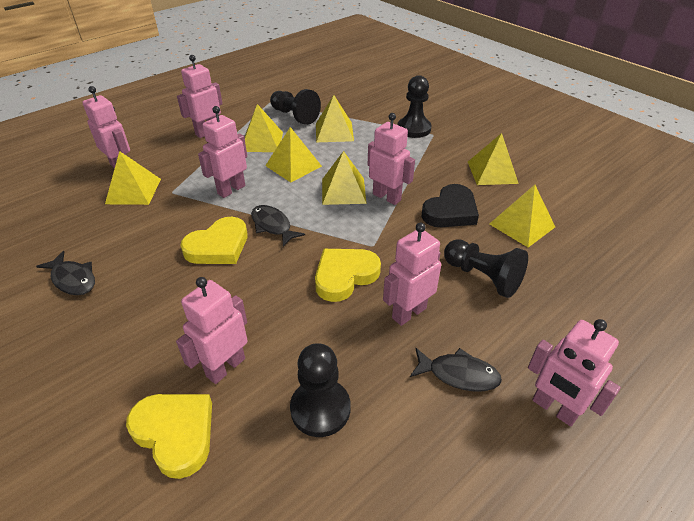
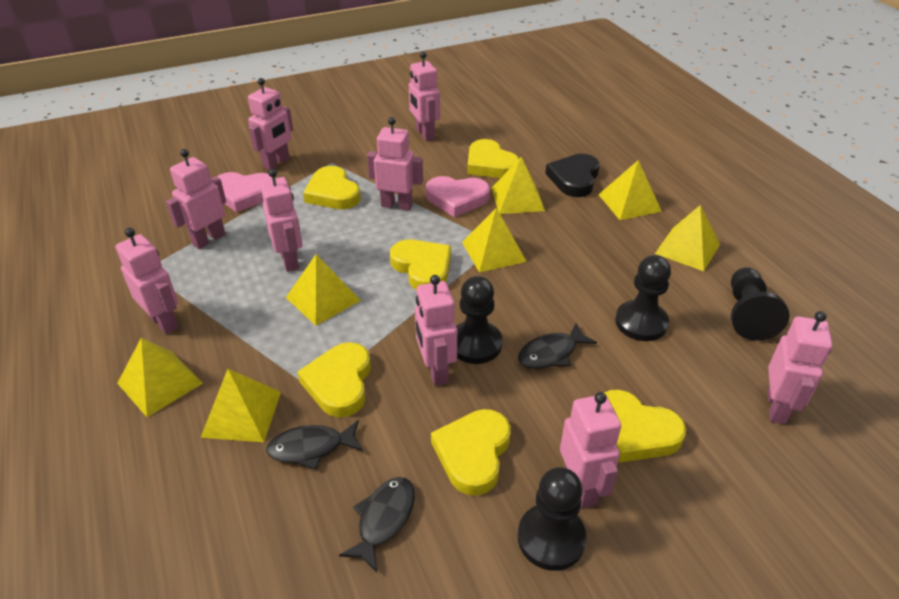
pink heart: 0 -> 2
pink robot: 7 -> 9
yellow heart: 3 -> 6

